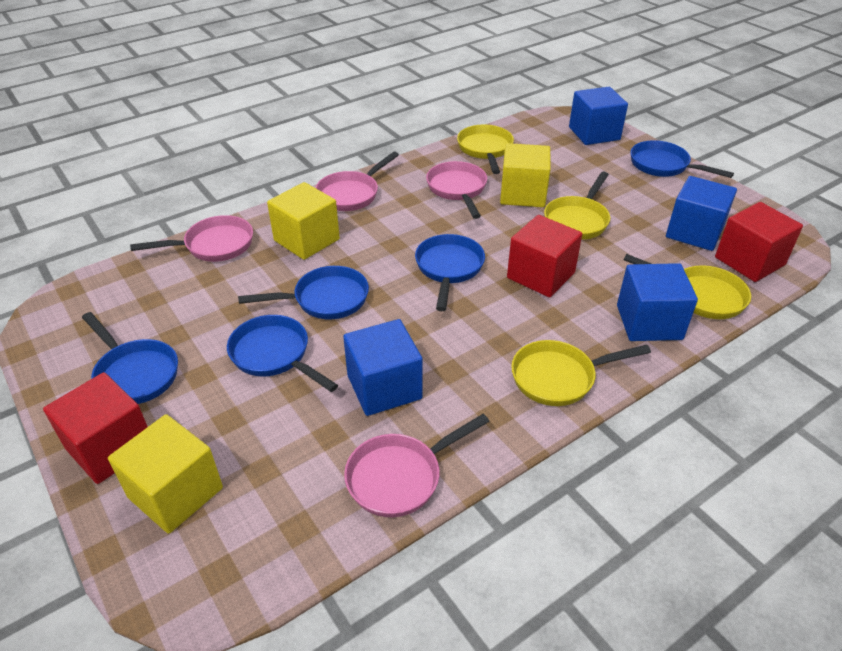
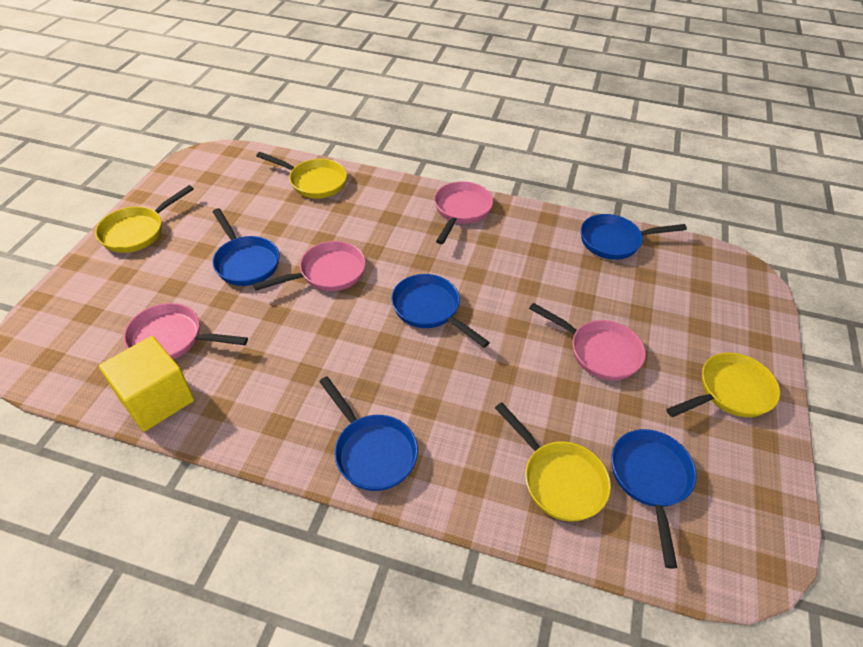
blue cube: 4 -> 0
red cube: 3 -> 0
yellow cube: 3 -> 1

